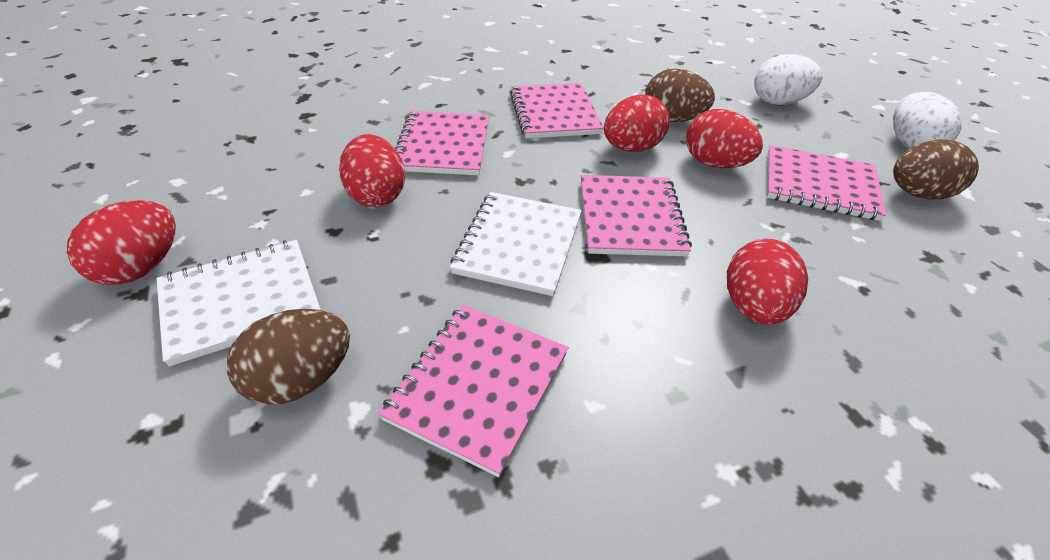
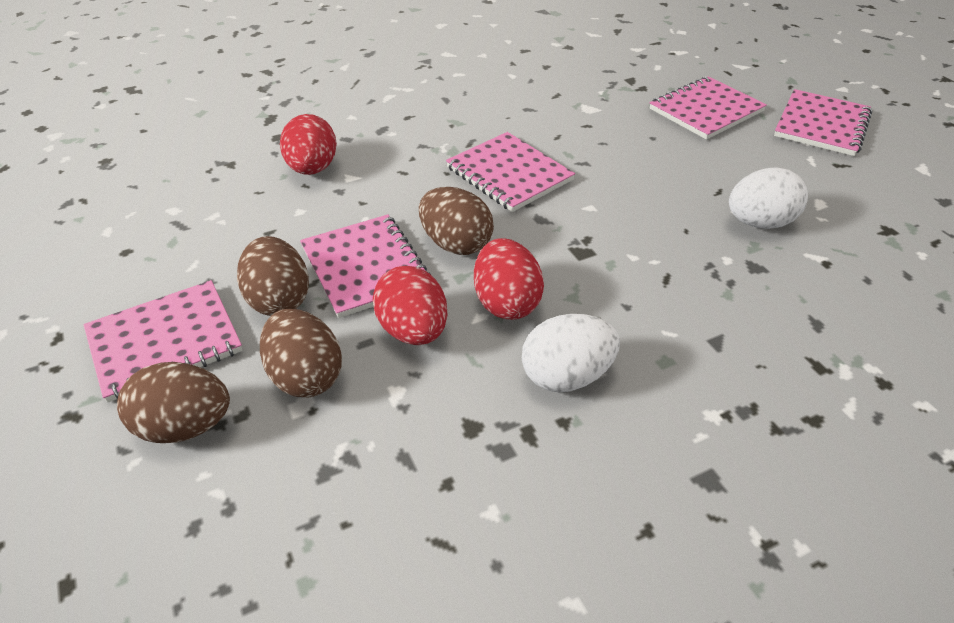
brown egg: 3 -> 4
red egg: 5 -> 3
white notebook: 2 -> 0

